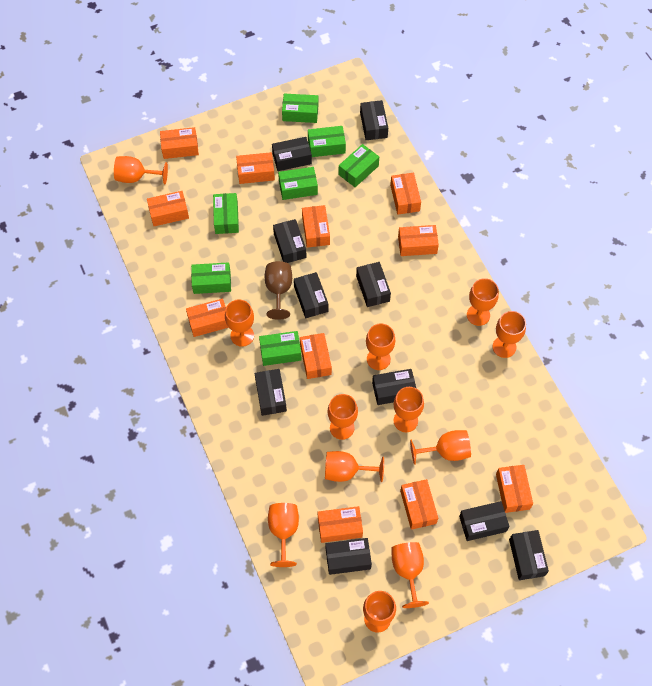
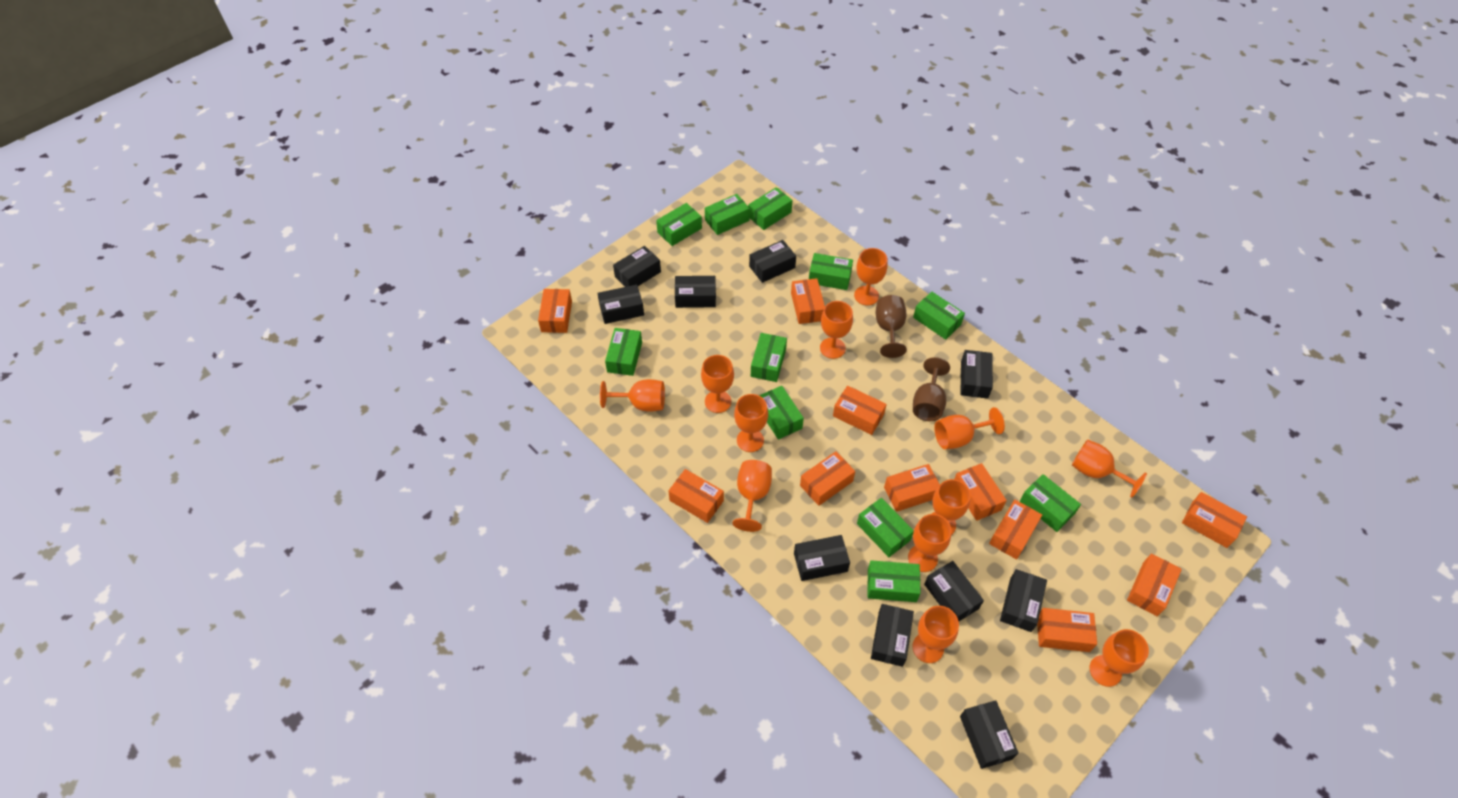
brown goblet: 1 -> 2
green box: 7 -> 11

